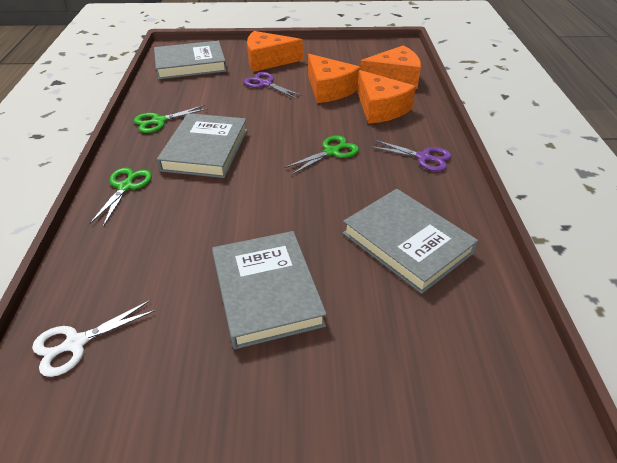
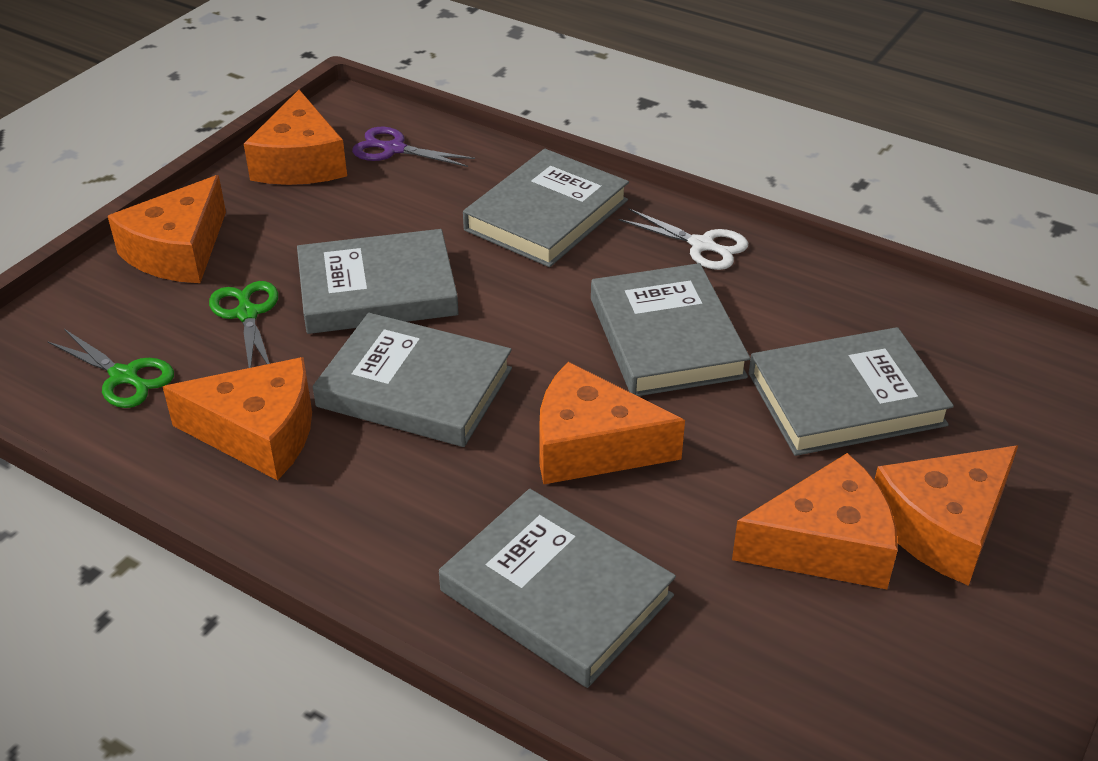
green scissors: 3 -> 2
grey book: 4 -> 6
orange cheese: 4 -> 6
purple scissors: 2 -> 1

